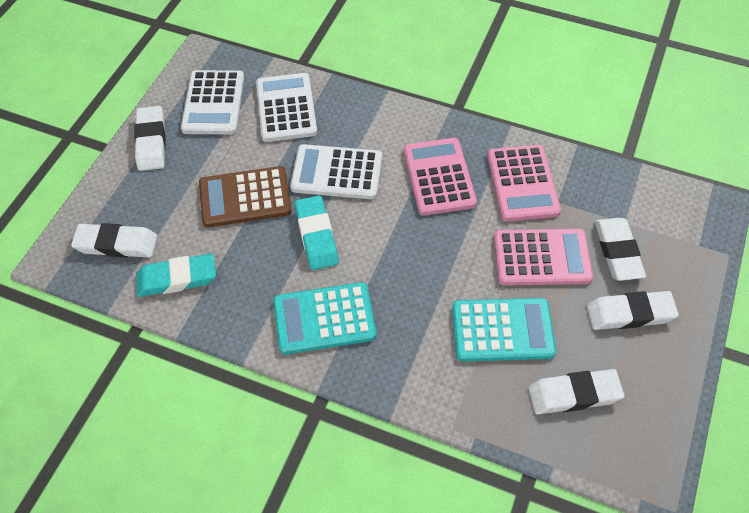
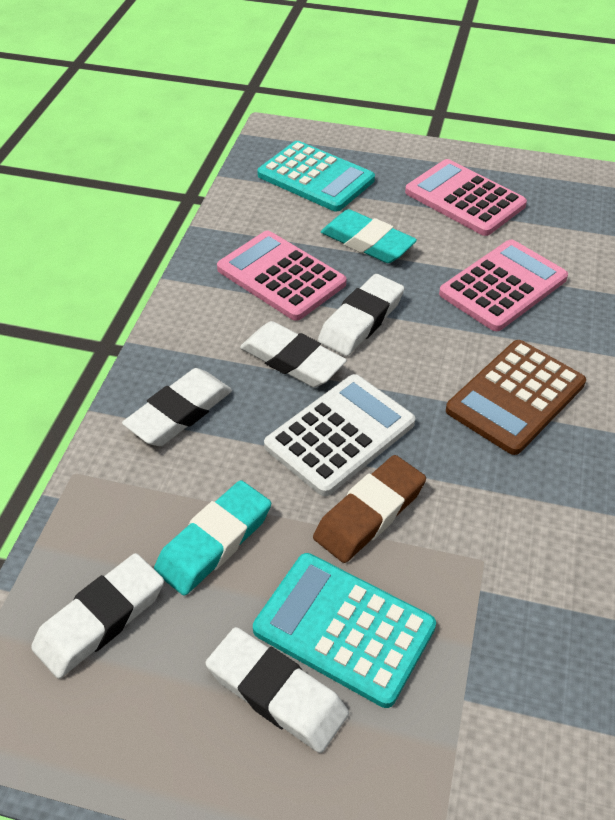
brown eraser: 0 -> 1
white calculator: 3 -> 1

